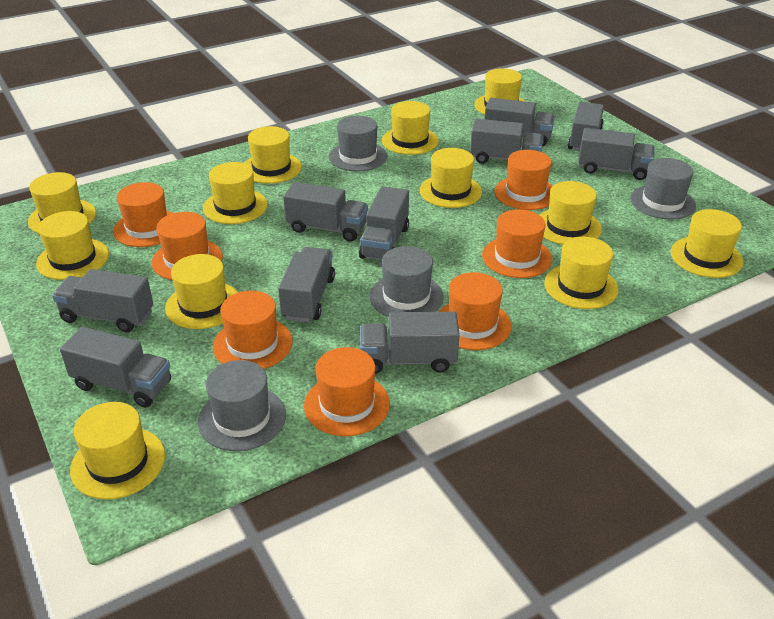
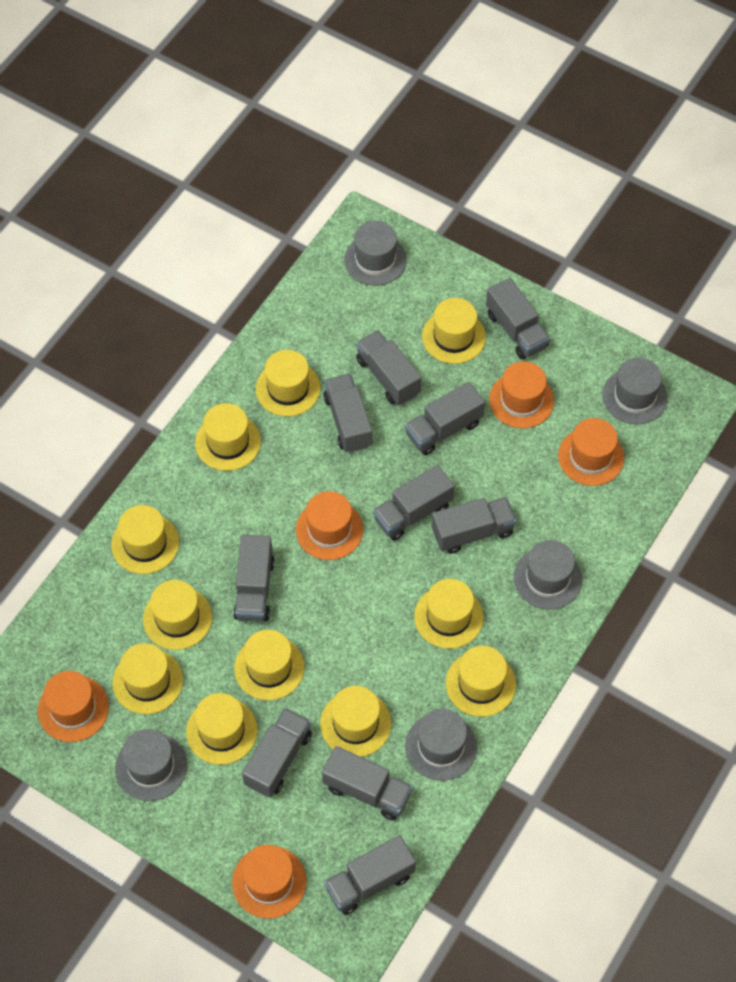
grey hat: 4 -> 5
orange hat: 7 -> 5
yellow hat: 12 -> 11

